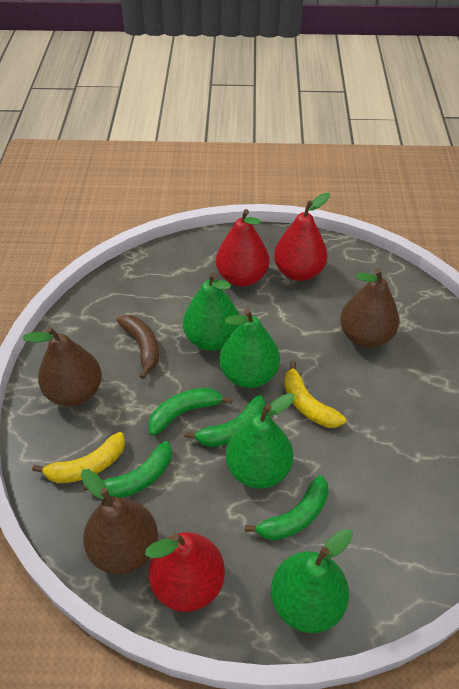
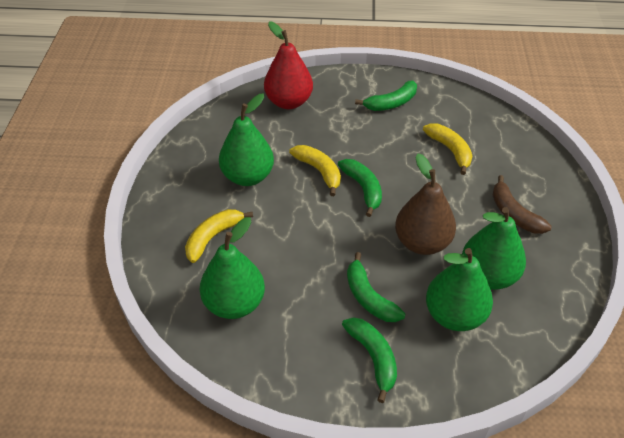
brown pear: 3 -> 1
red pear: 3 -> 1
yellow banana: 2 -> 3

